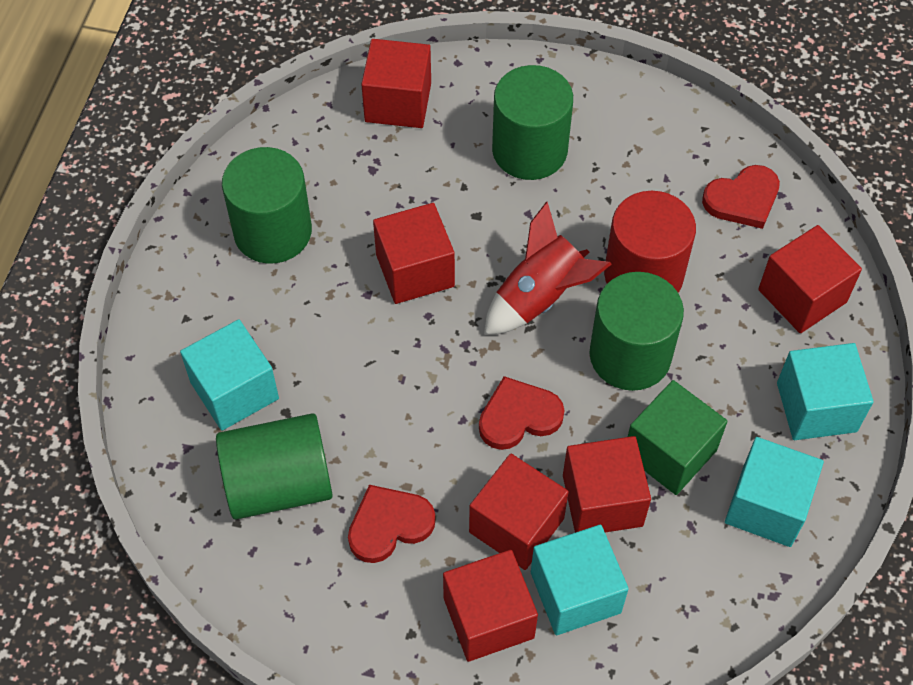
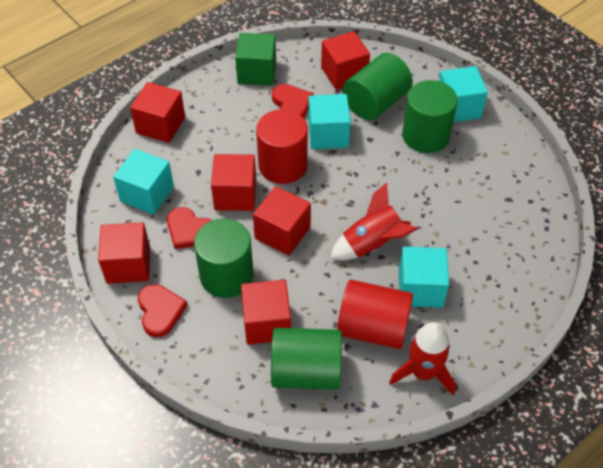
red cylinder: 1 -> 2
red rocket: 1 -> 2

